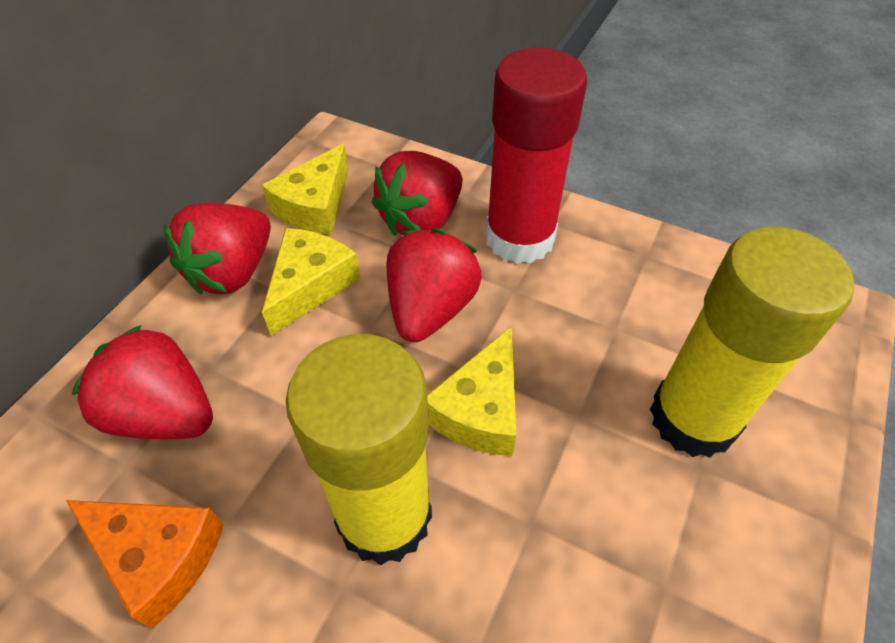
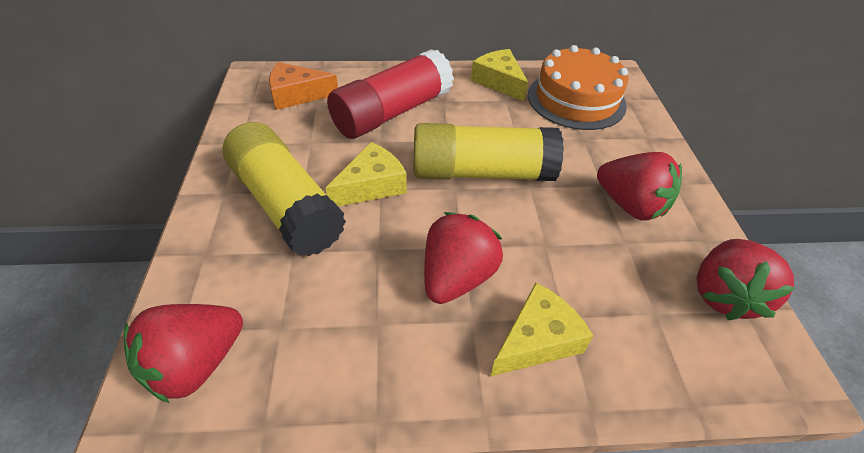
orange cake: 0 -> 1

